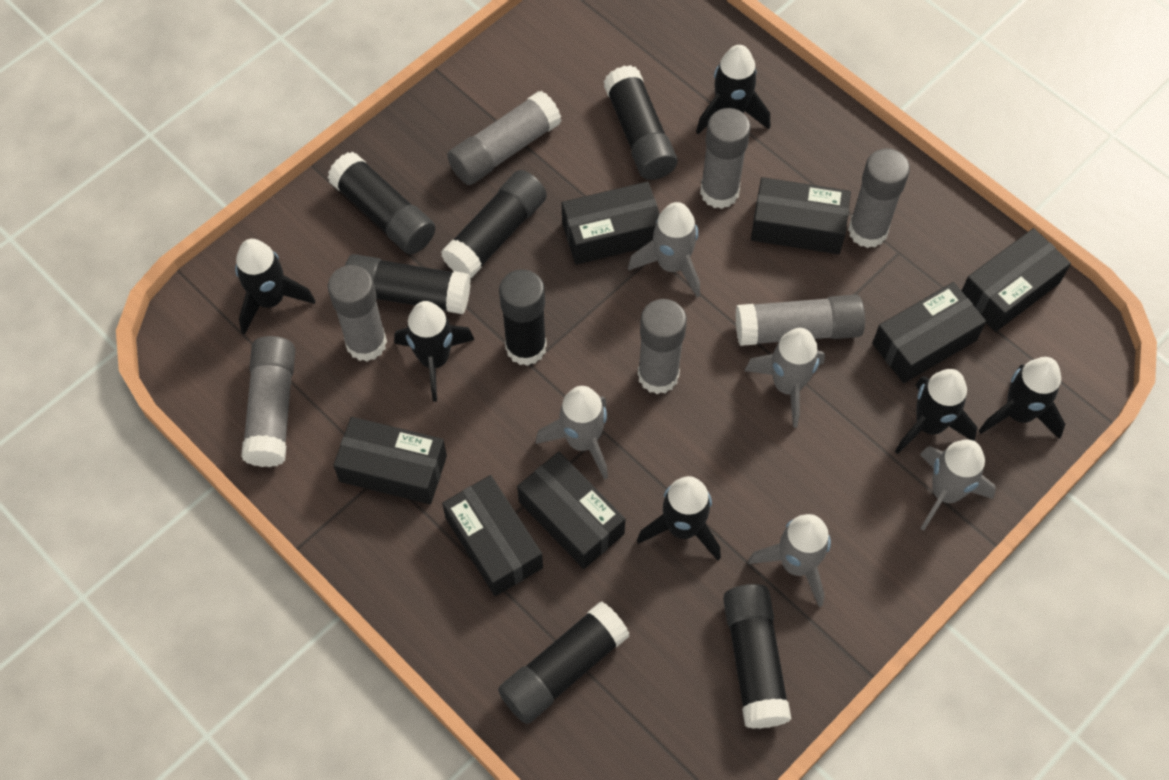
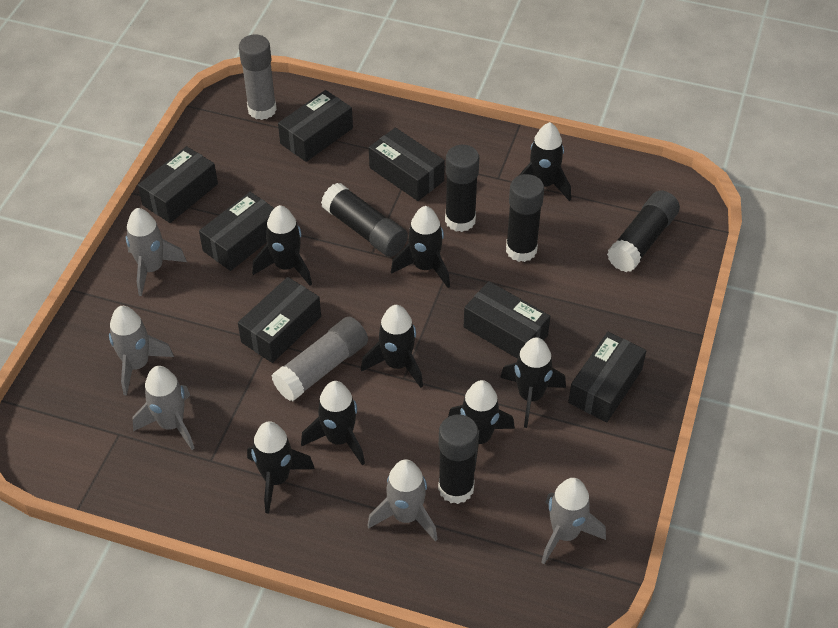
black glue stick: 7 -> 5
black rocket: 6 -> 8
grey glue stick: 7 -> 2

